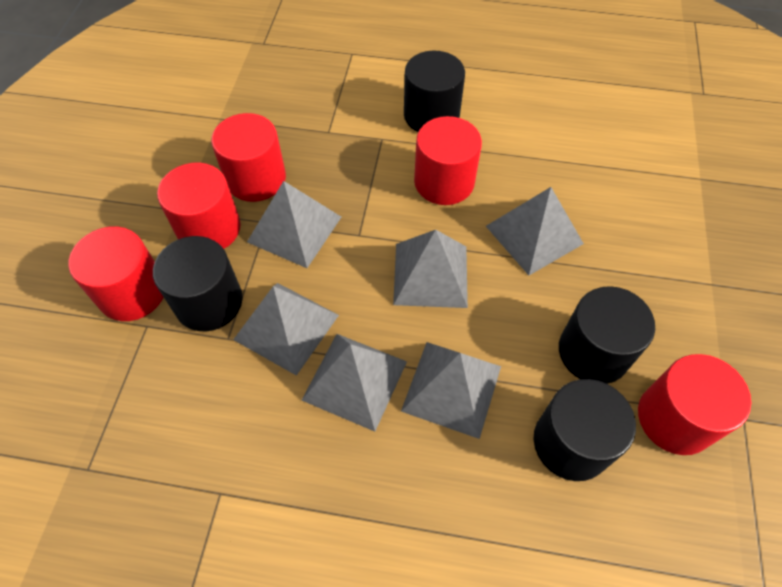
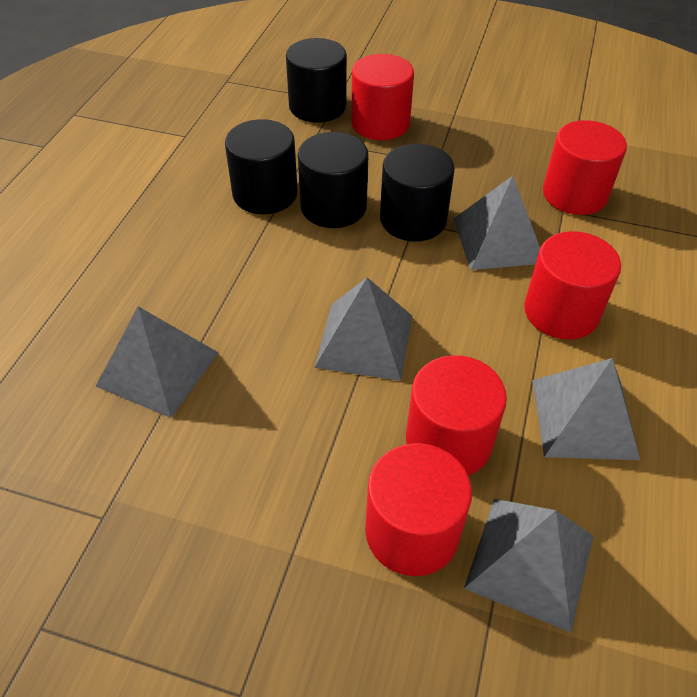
grey pyramid: 6 -> 5

